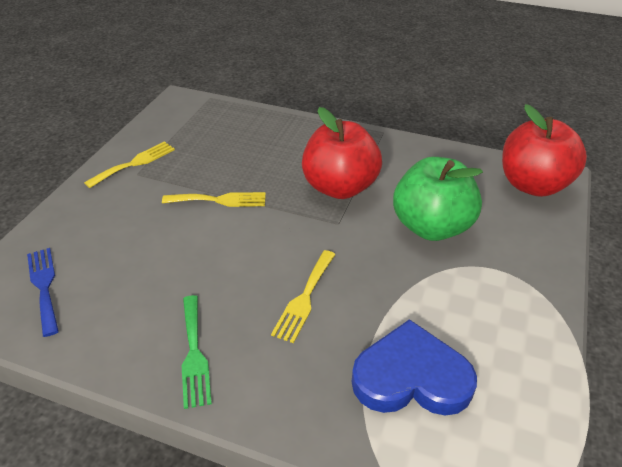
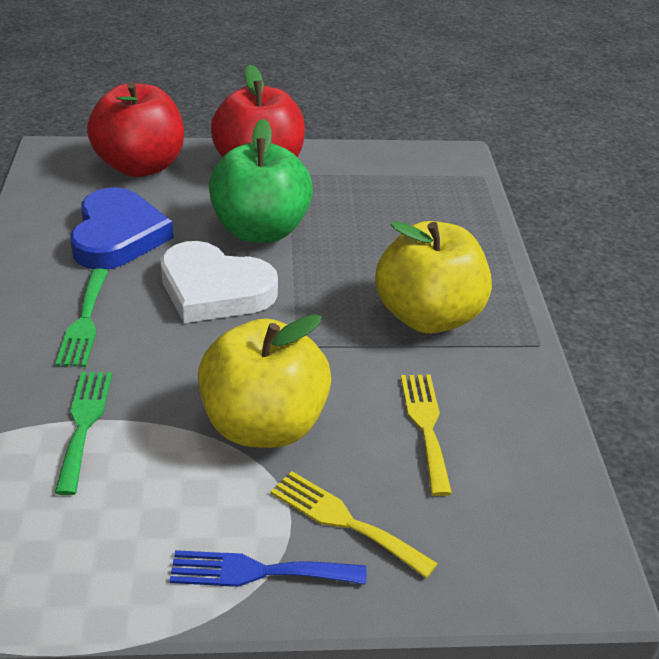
green fork: 1 -> 2
white heart: 0 -> 1
yellow apple: 0 -> 2
yellow fork: 3 -> 2

